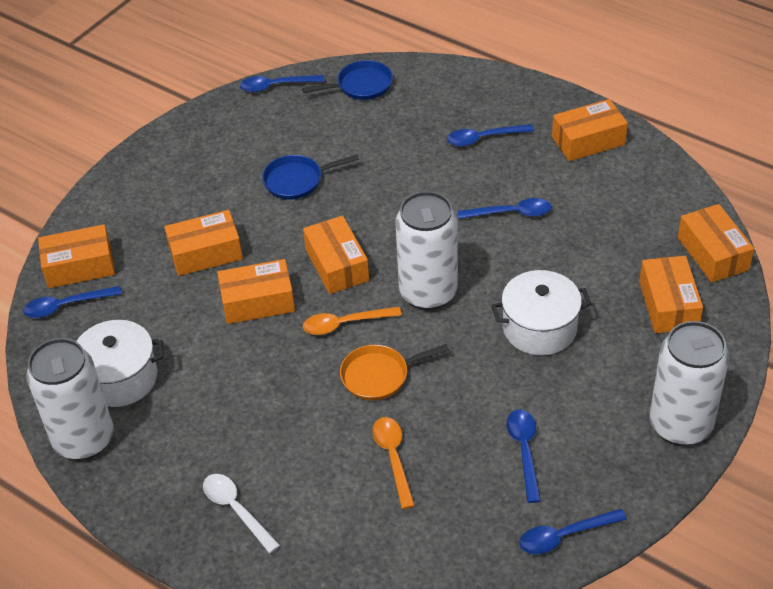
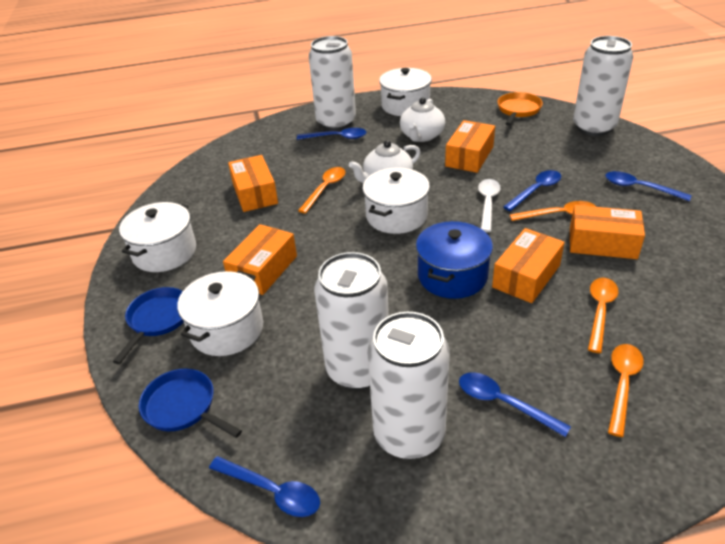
blue pot: 0 -> 1
blue spoon: 6 -> 5
orange box: 7 -> 5
orange spoon: 2 -> 4
white can: 3 -> 4
white pot: 2 -> 4
white teapot: 0 -> 2

